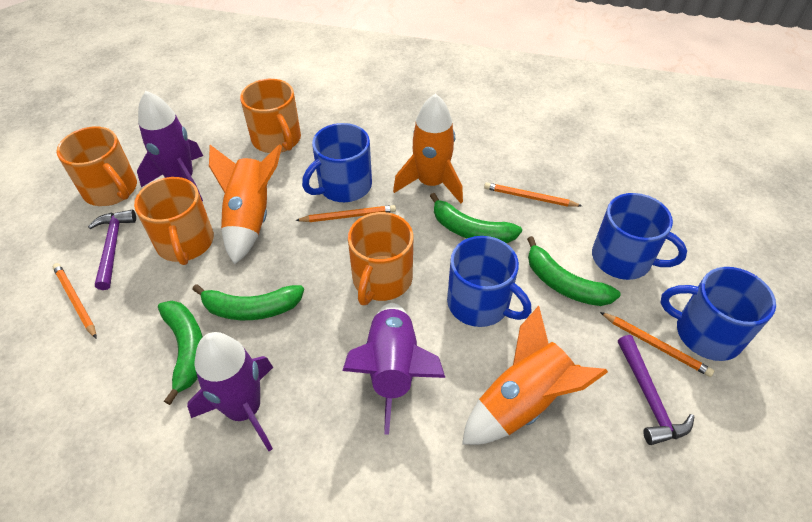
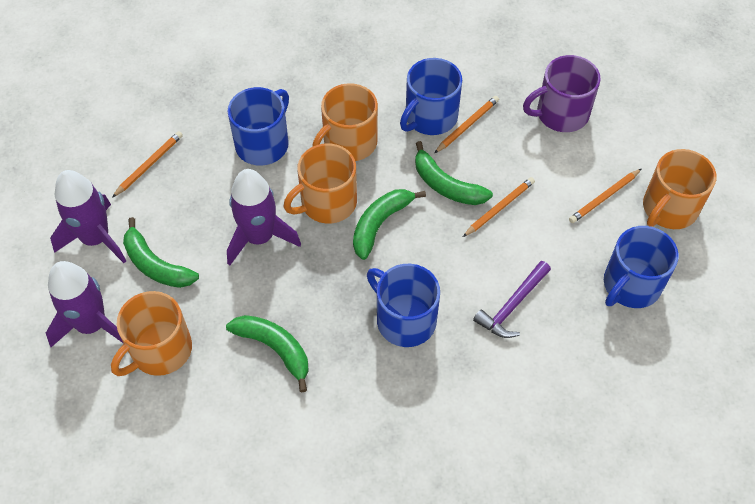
orange rocket: 3 -> 0
purple hammer: 2 -> 1
purple mug: 0 -> 1

